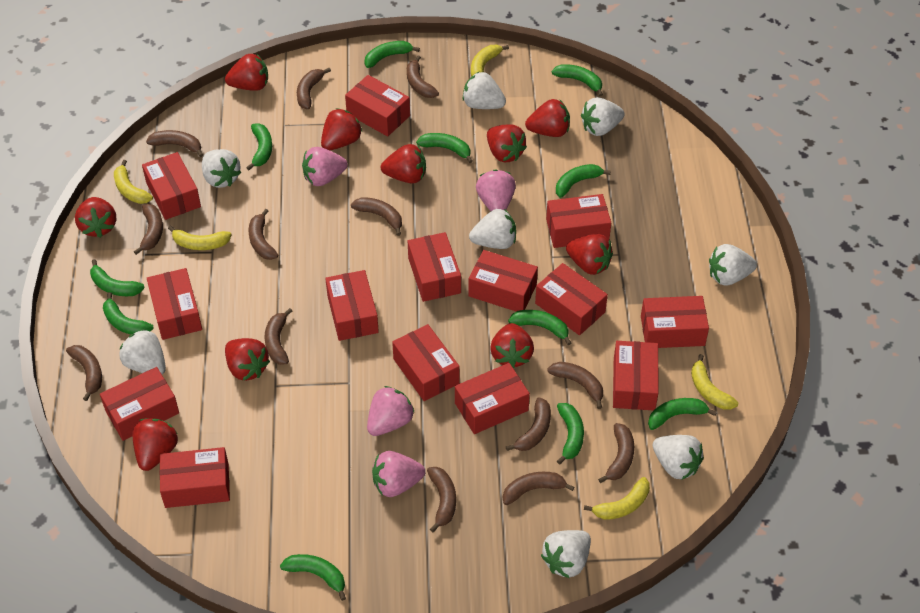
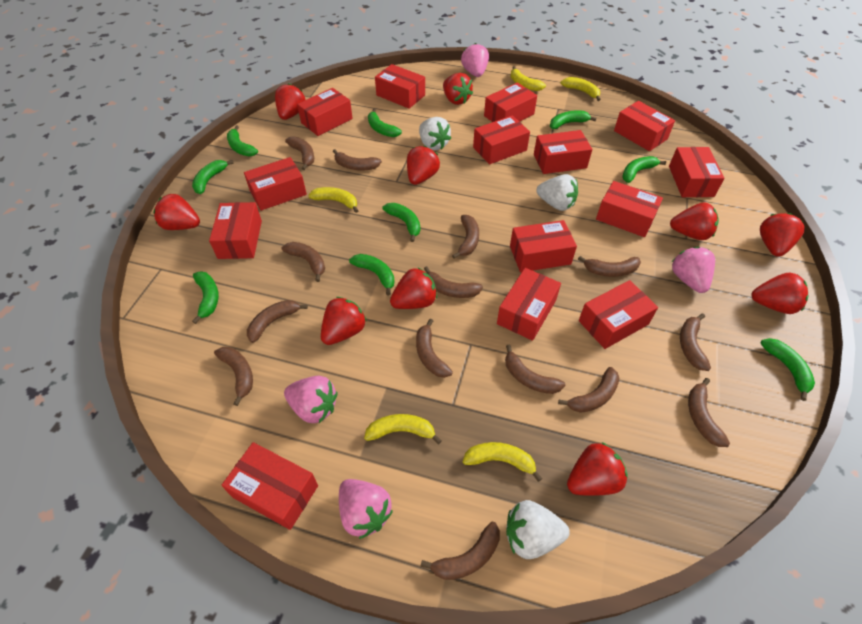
brown banana: 13 -> 14
green banana: 11 -> 9
white strawberry: 8 -> 3

